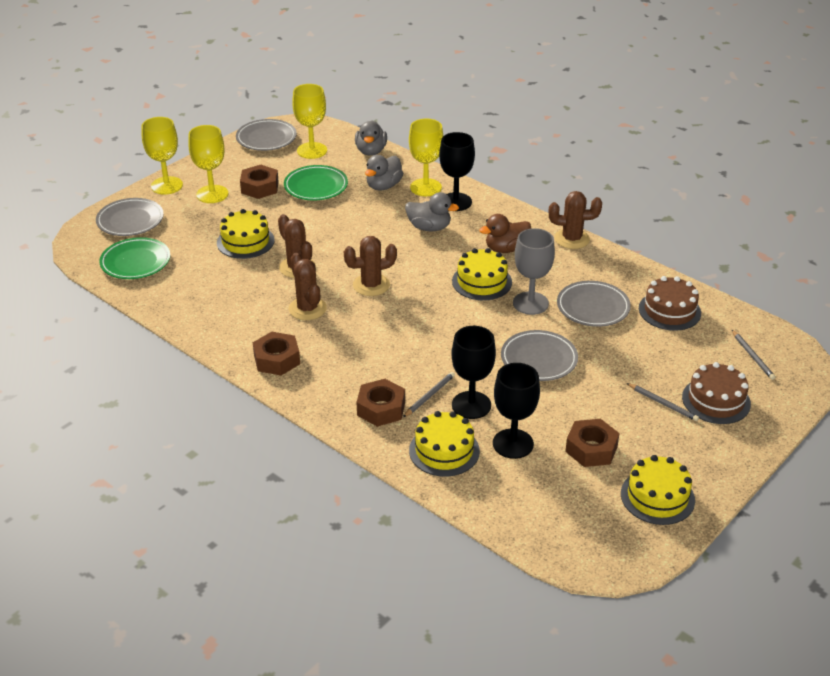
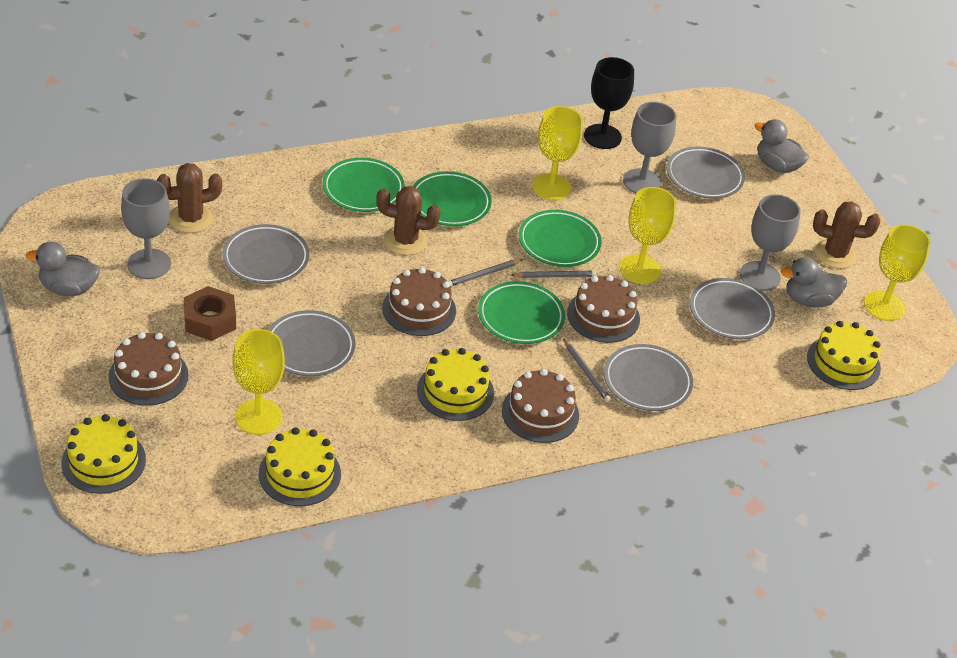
black goblet: 3 -> 1
brown cactus: 4 -> 3
brown cake: 2 -> 4
brown duck: 1 -> 0
brown nut: 4 -> 1
green plate: 2 -> 4
grey goblet: 1 -> 3
grey plate: 4 -> 5

